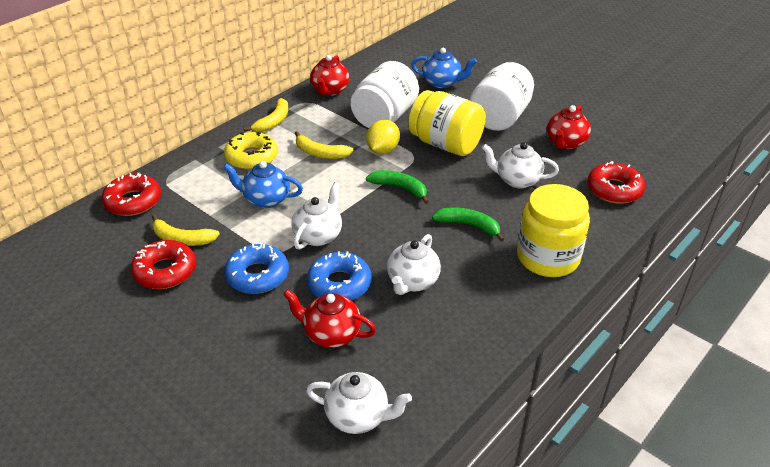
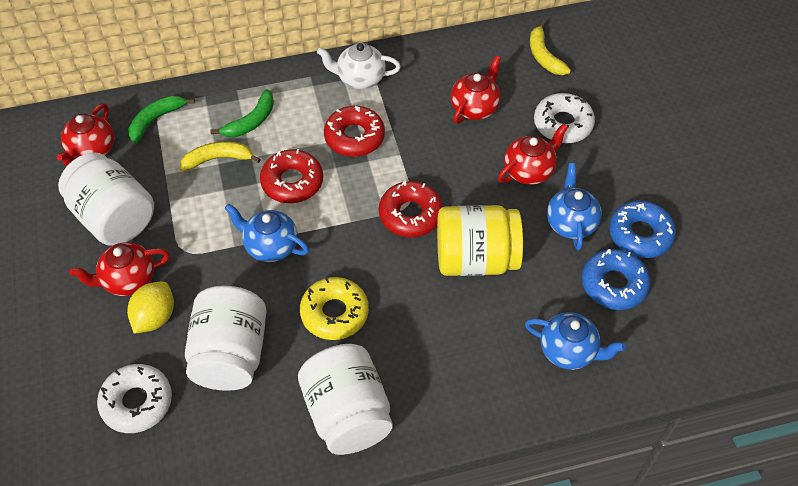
blue teapot: 2 -> 3
red teapot: 3 -> 4
white donut: 0 -> 2
white jar: 2 -> 3
white teapot: 4 -> 1
yellow banana: 3 -> 2
yellow jar: 2 -> 1

